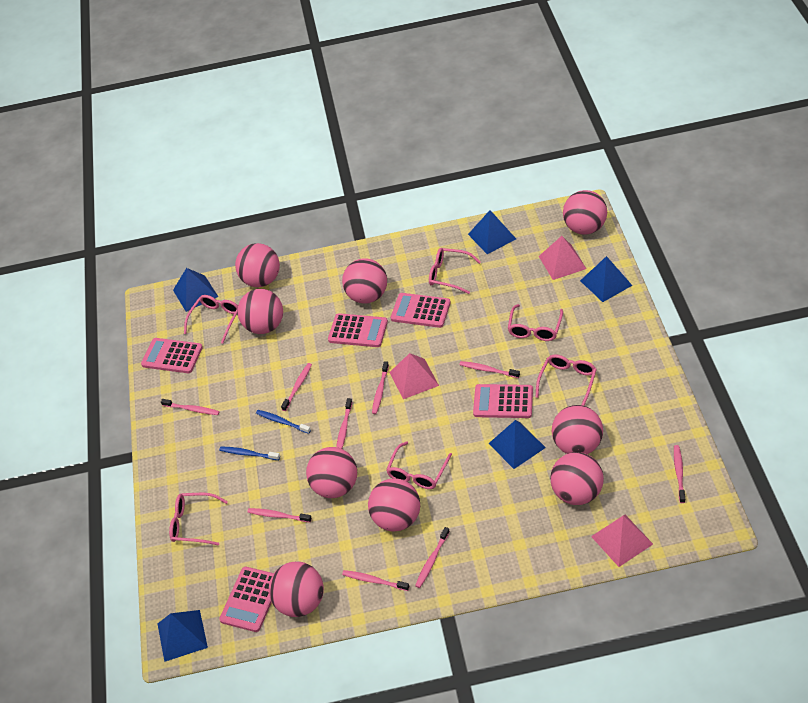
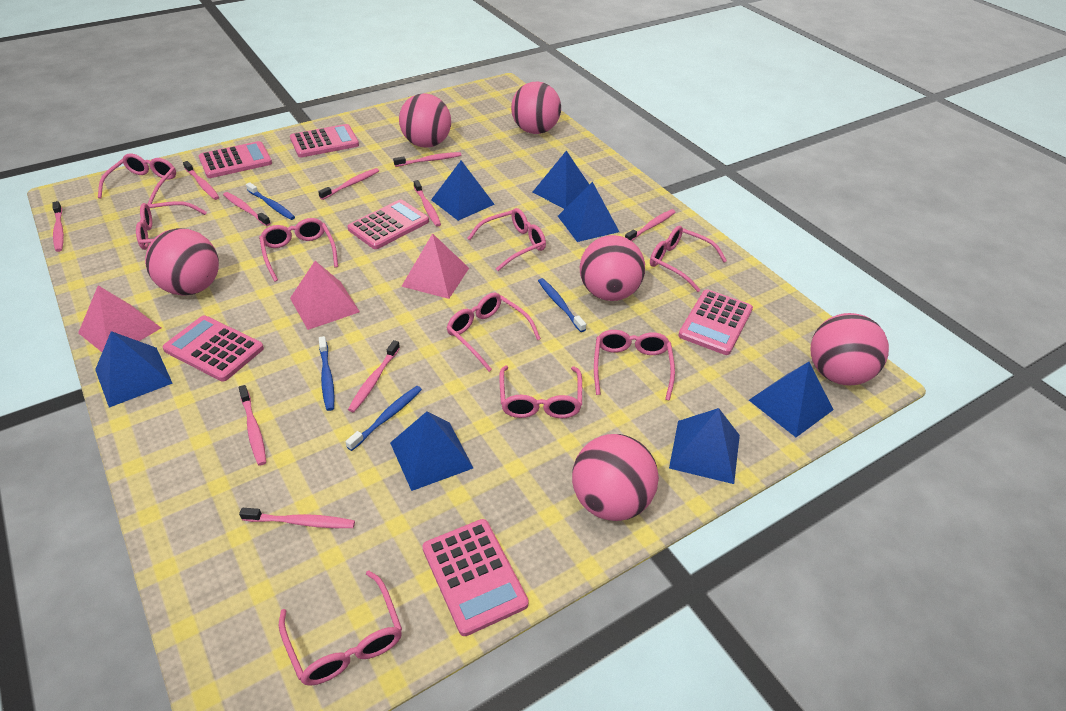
blue pyramid: 5 -> 7
blue toothbrush: 2 -> 4
pink ball: 9 -> 6
pink calculator: 5 -> 6
pink glasses: 6 -> 9
pink toothbrush: 9 -> 10

